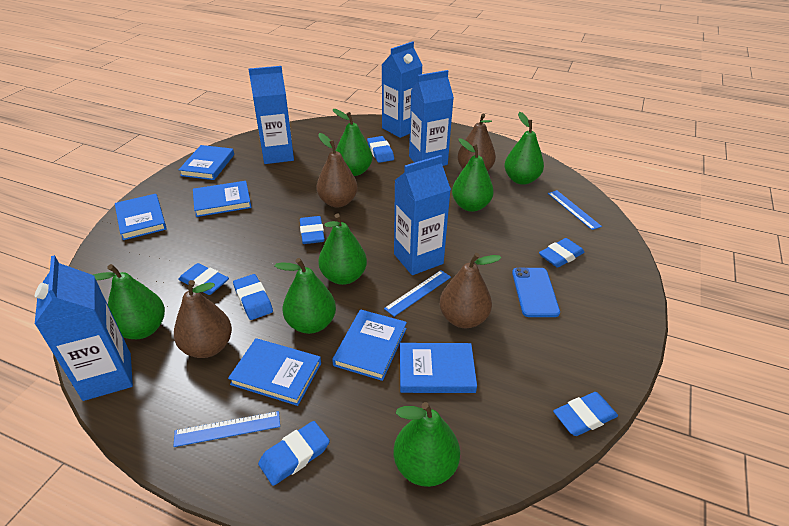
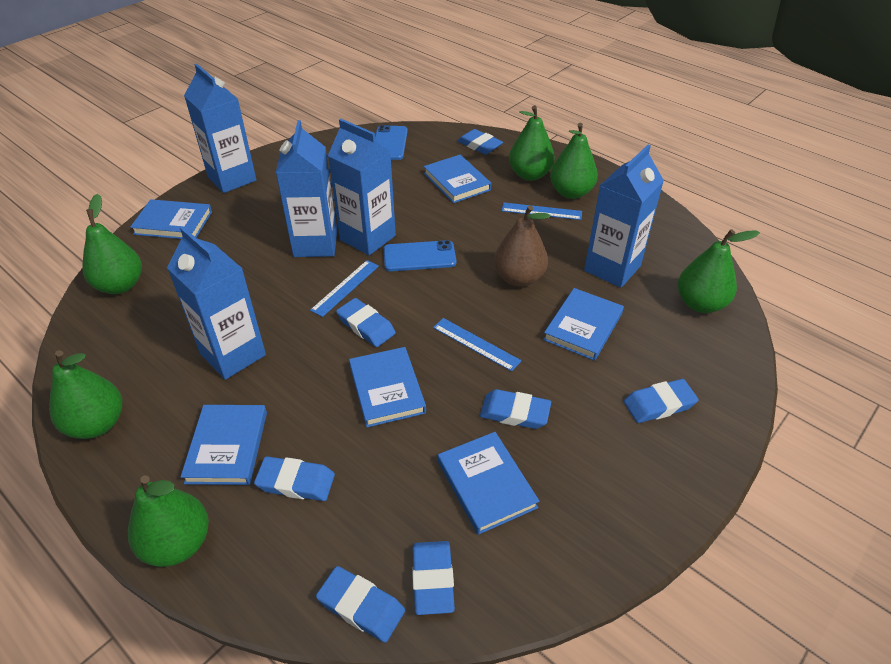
blue phone: 1 -> 2
brown pear: 4 -> 1
green pear: 7 -> 6

